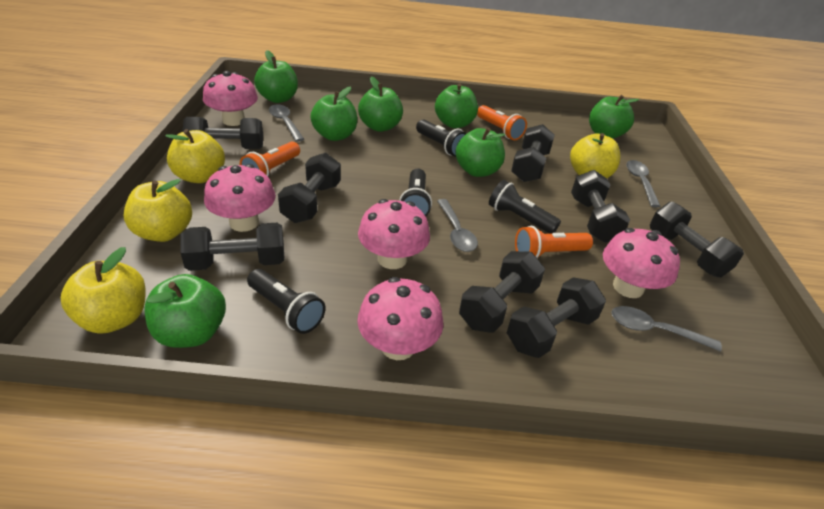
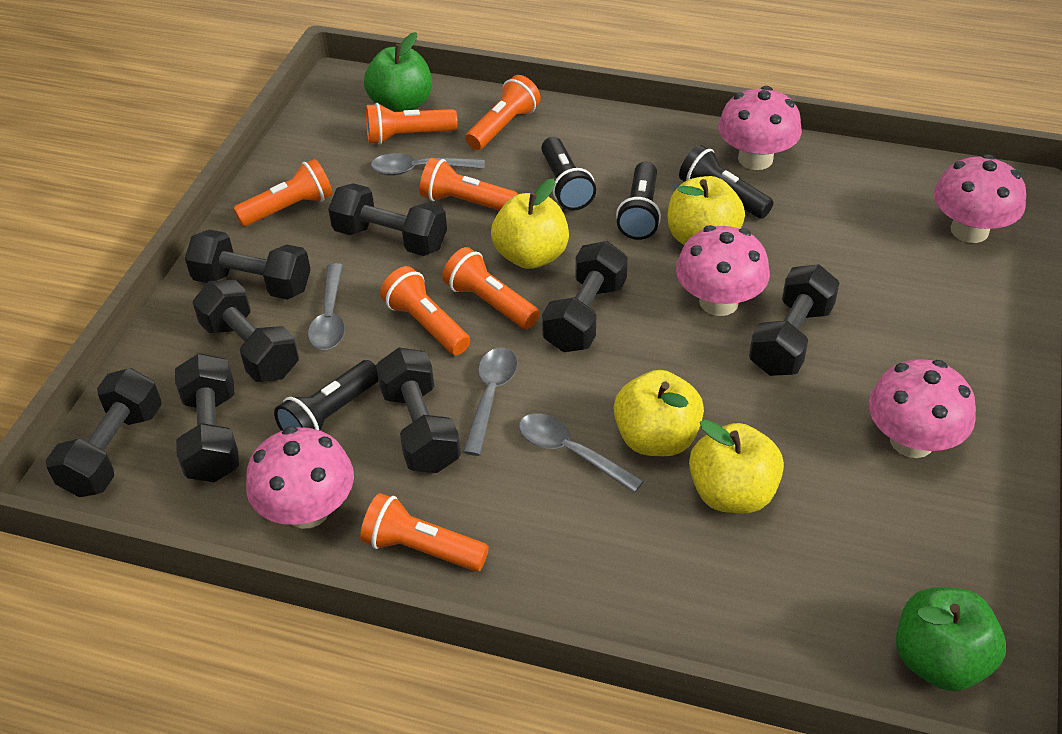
green apple: 7 -> 2
orange flashlight: 3 -> 7

